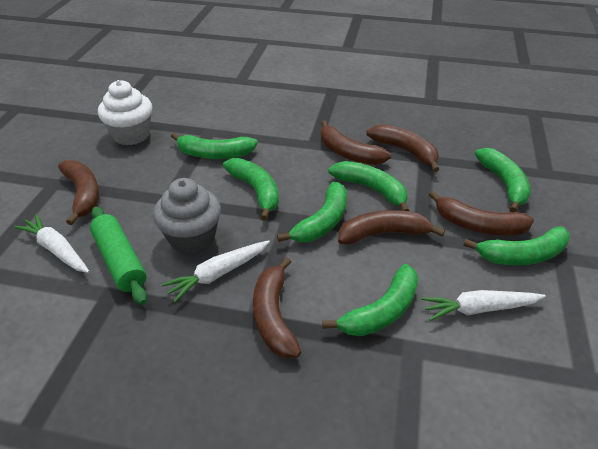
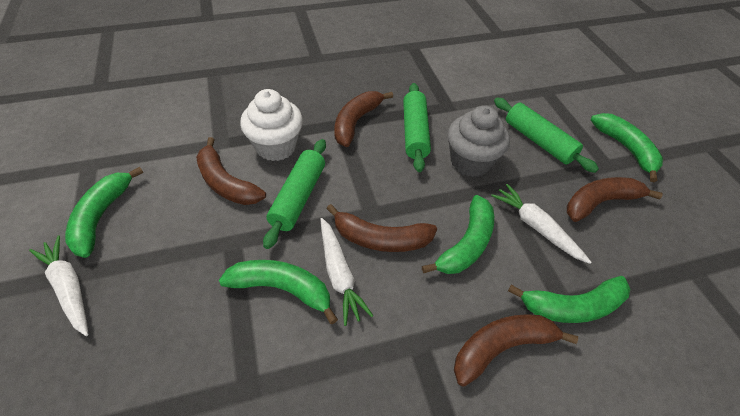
brown banana: 6 -> 5
green banana: 7 -> 5
green rolling pin: 1 -> 3

